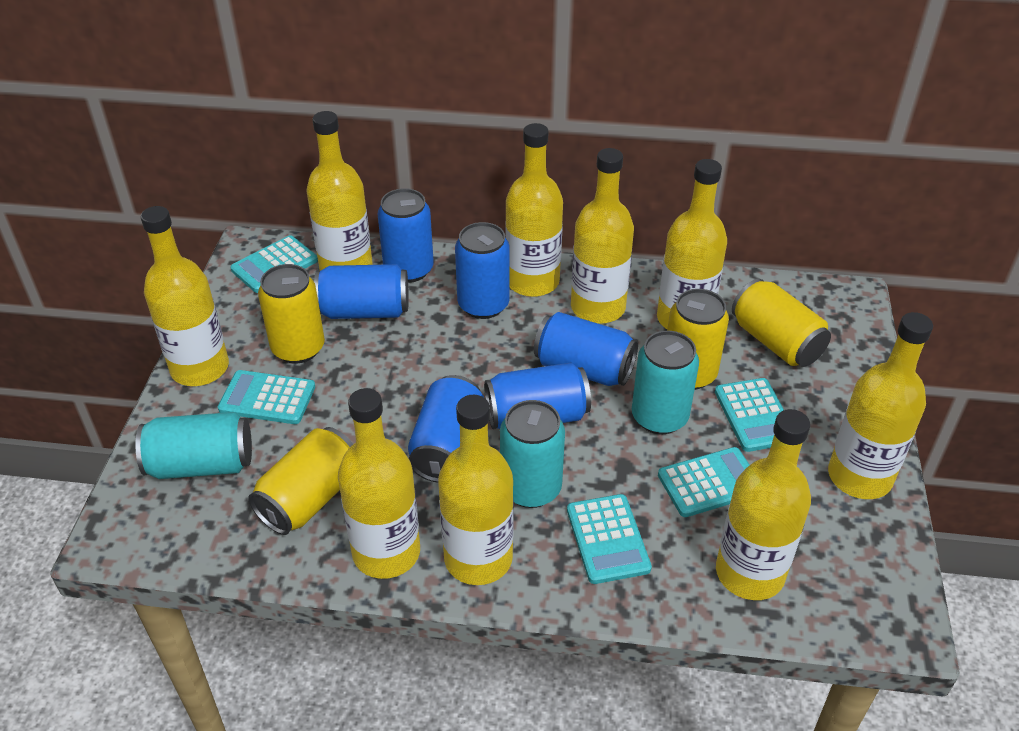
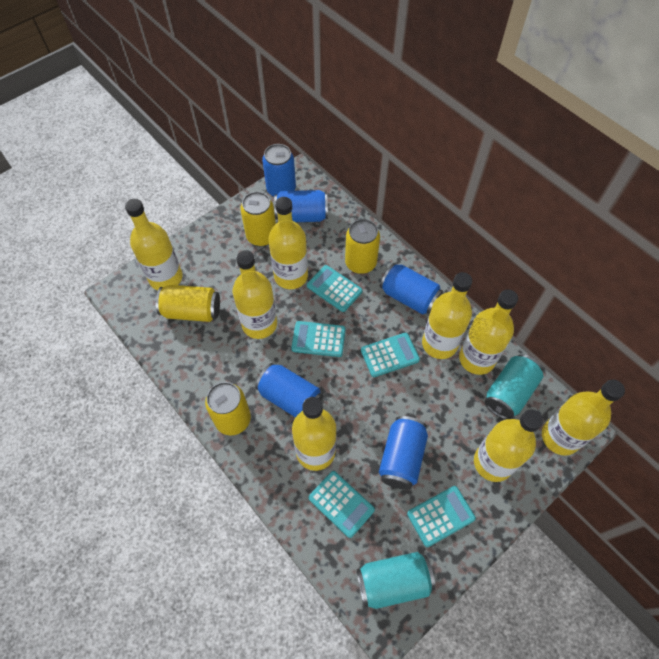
blue can: 6 -> 5
turquoise can: 3 -> 2
yellow bottle: 9 -> 8

